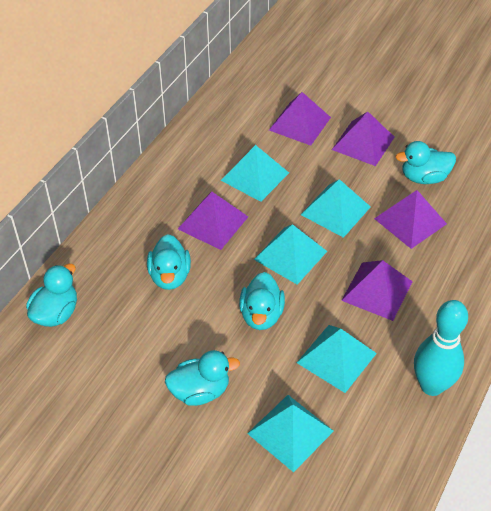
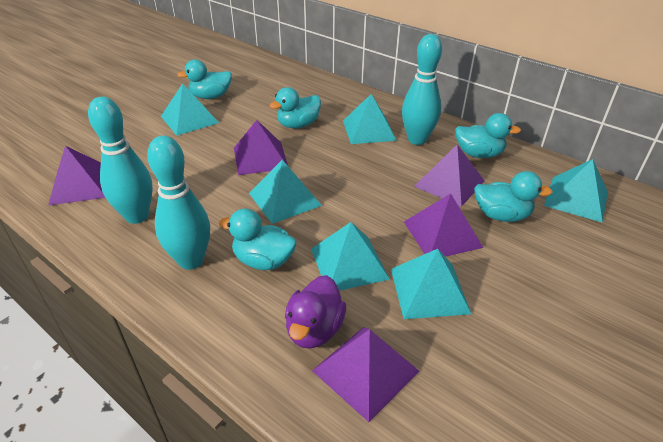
purple duck: 0 -> 1
turquoise bowling pin: 1 -> 3
turquoise pyramid: 5 -> 6

